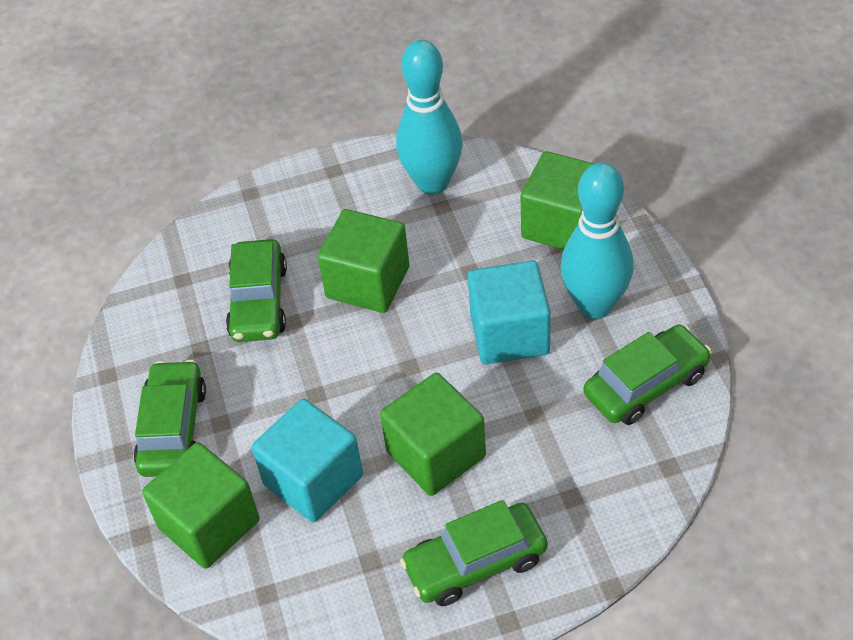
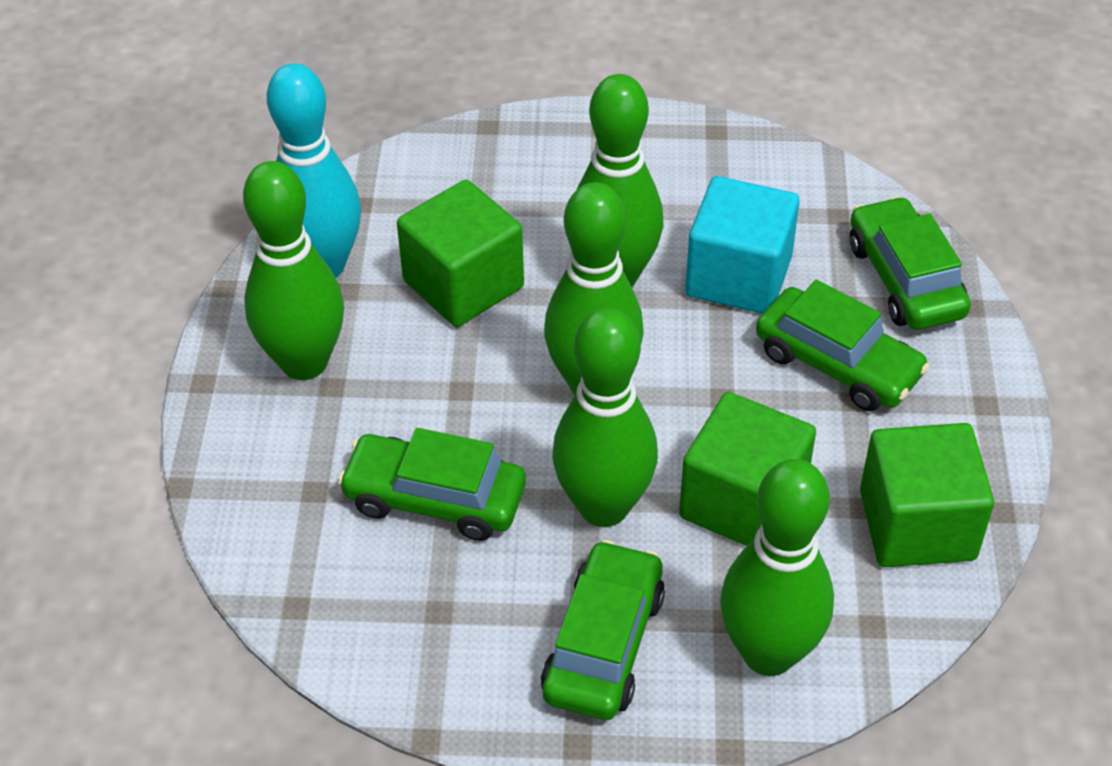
green bowling pin: 0 -> 5
green cube: 4 -> 3
turquoise bowling pin: 2 -> 1
turquoise cube: 2 -> 1

